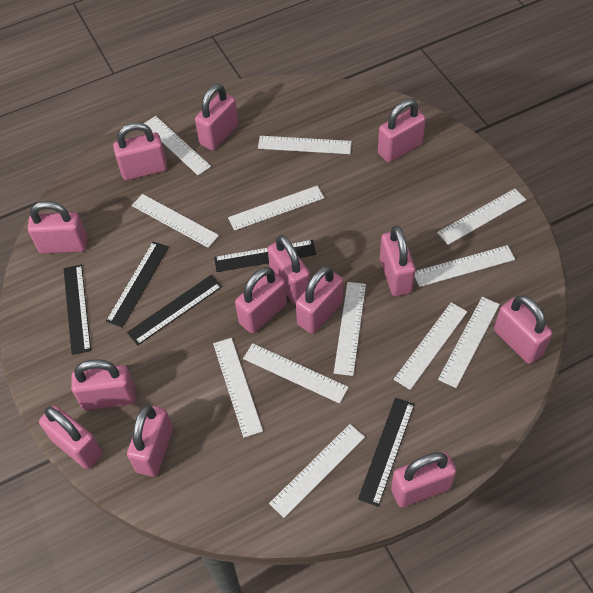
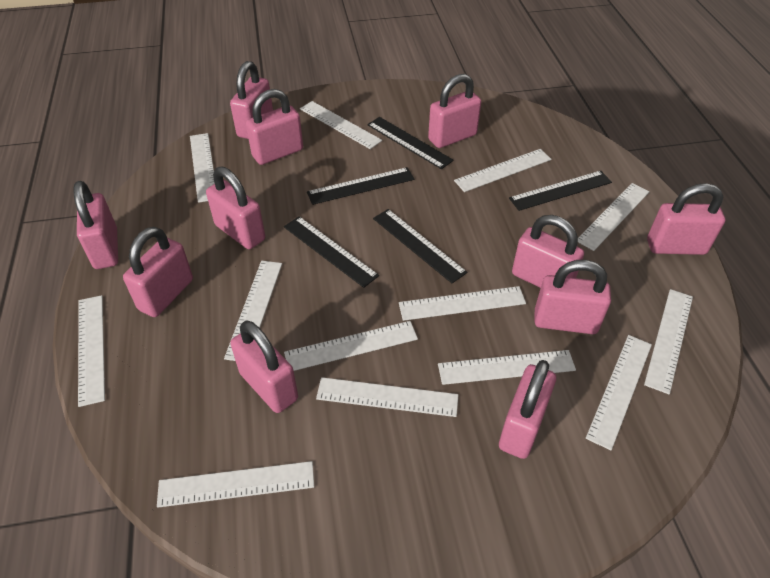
pink padlock: 13 -> 11
white ruler: 12 -> 13

